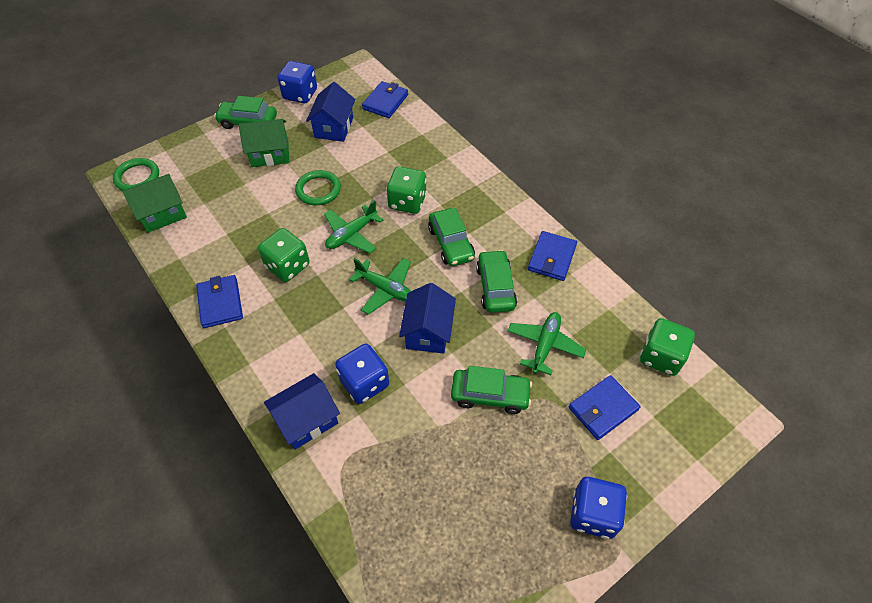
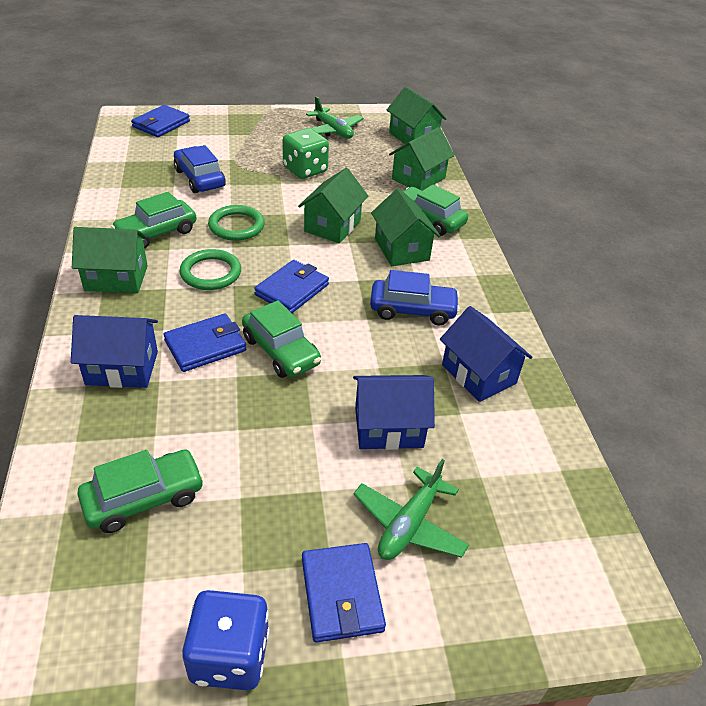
blue car: 0 -> 2
blue dice: 3 -> 1
green dice: 3 -> 1
green house: 2 -> 5
green plane: 3 -> 2

